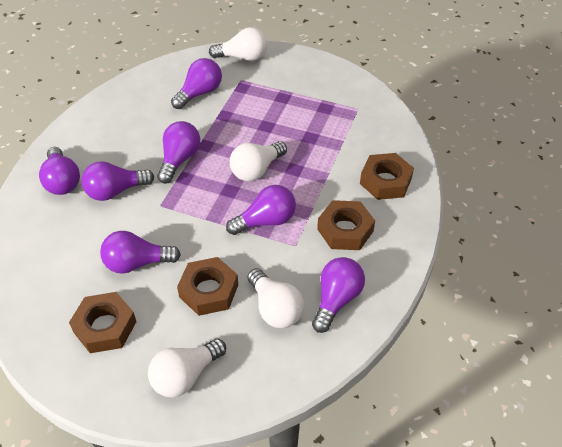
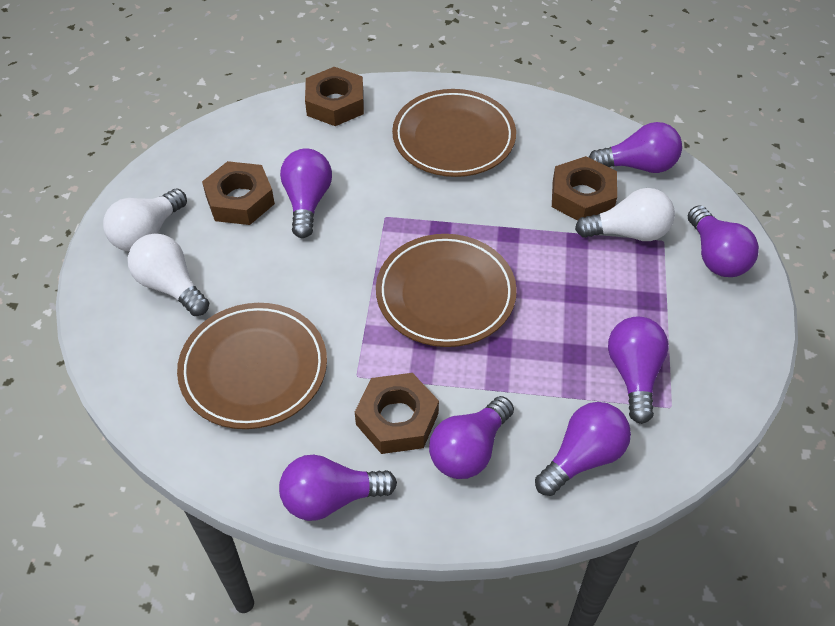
brown plate: 0 -> 3
white light bulb: 4 -> 3

